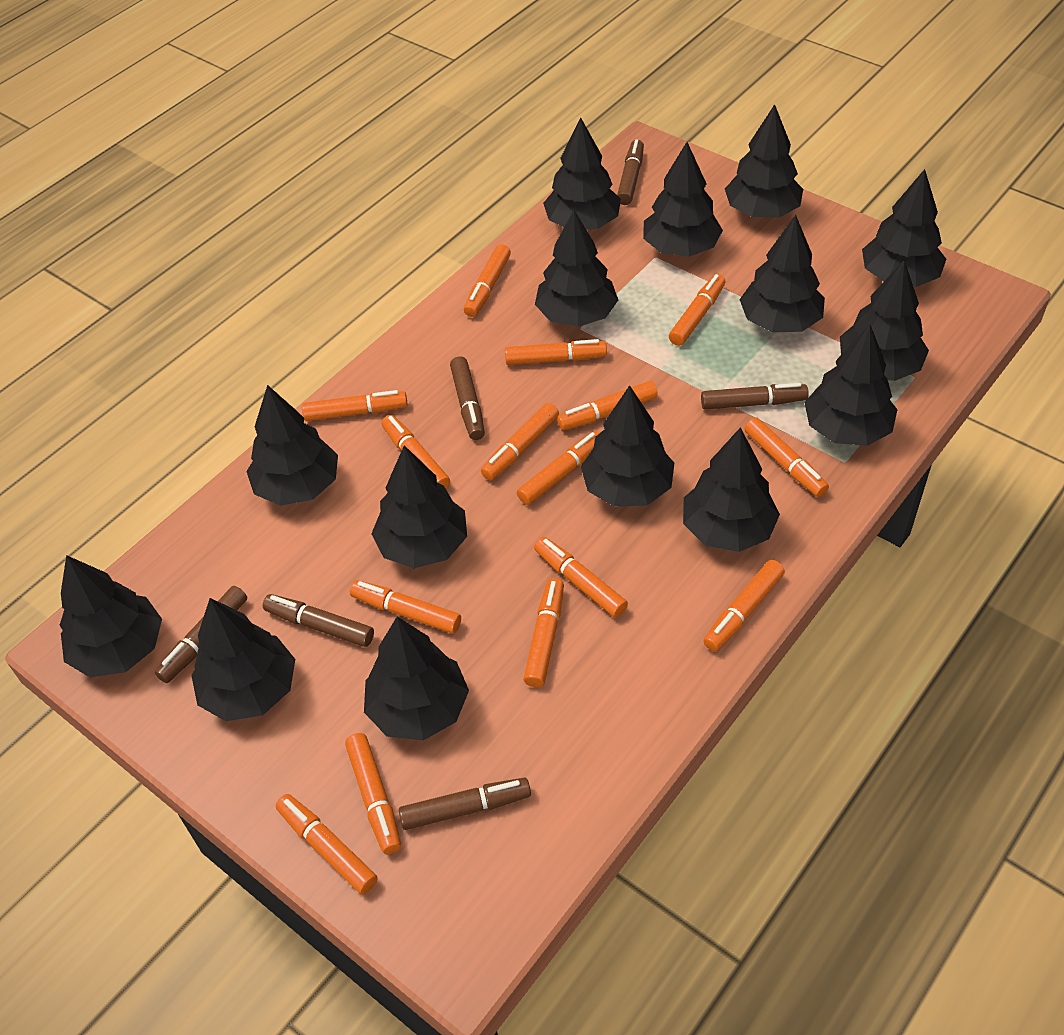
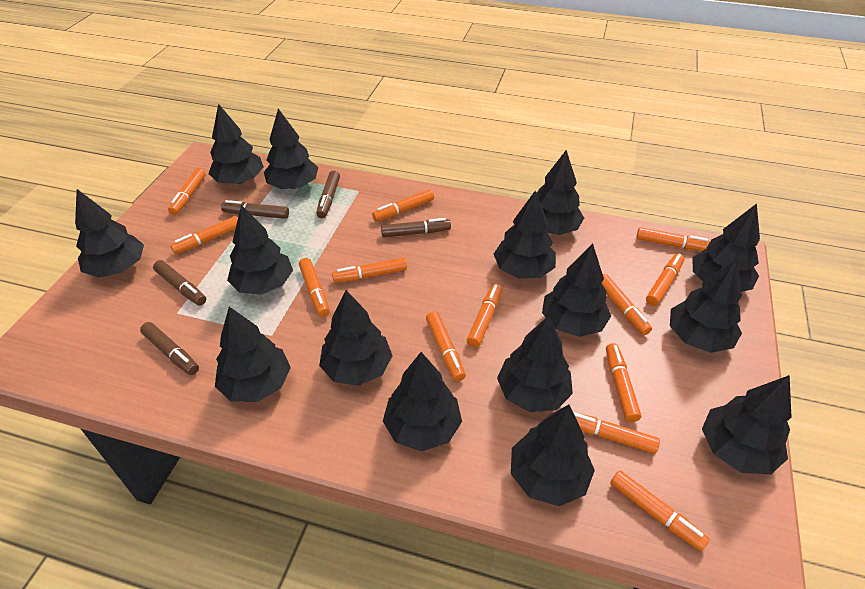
brown marker: 6 -> 5
orange marker: 15 -> 13

